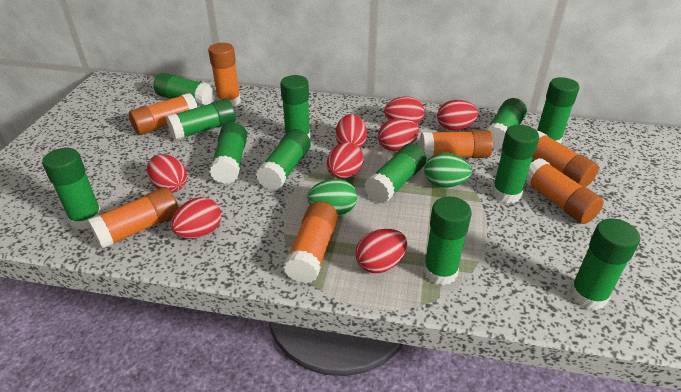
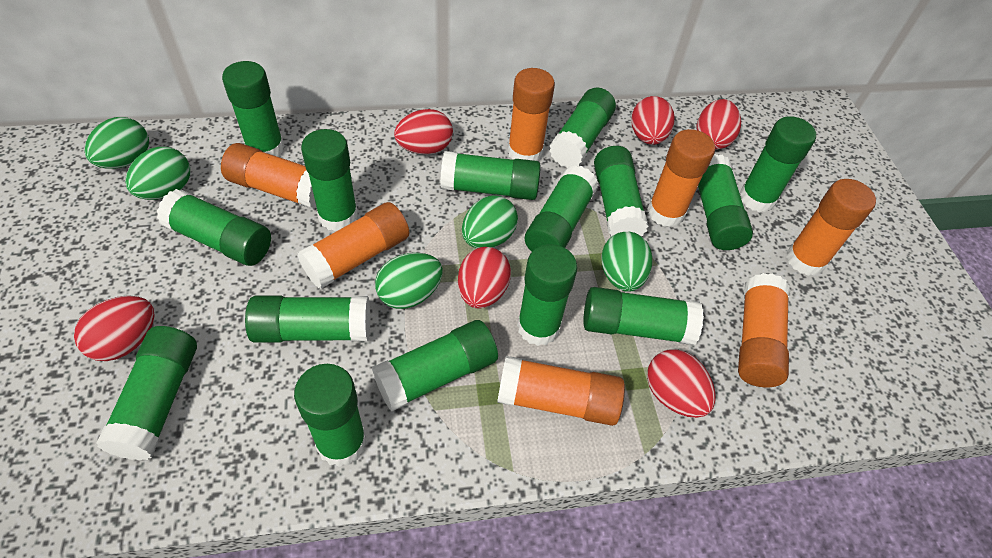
green egg: 2 -> 5
green glue stick: 12 -> 15
red egg: 8 -> 6

